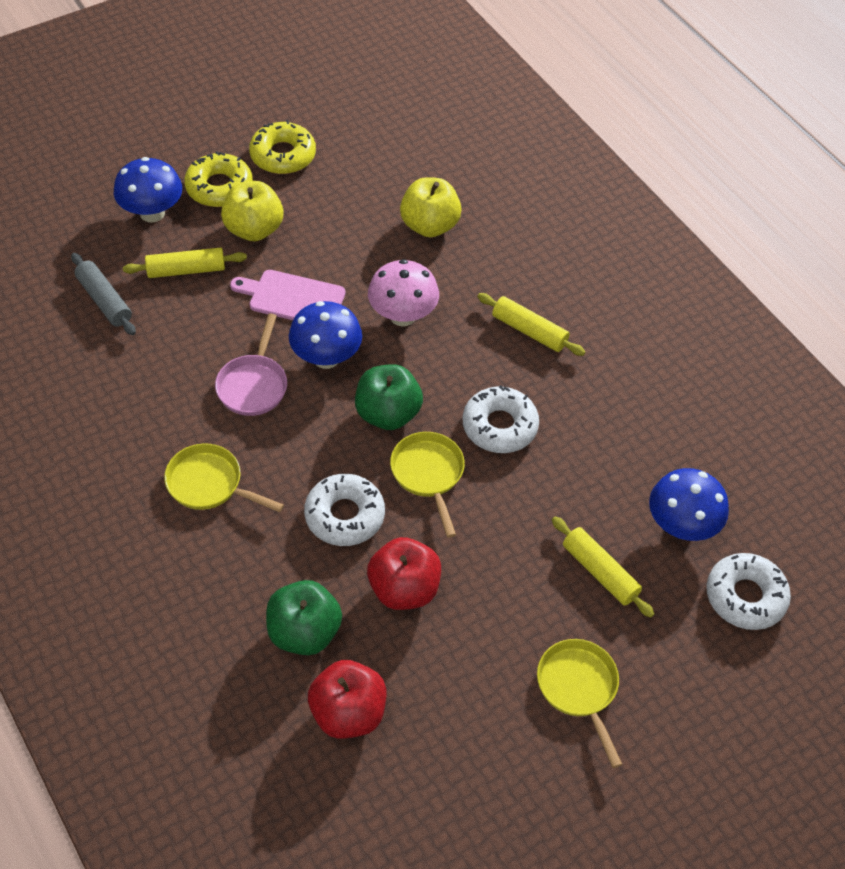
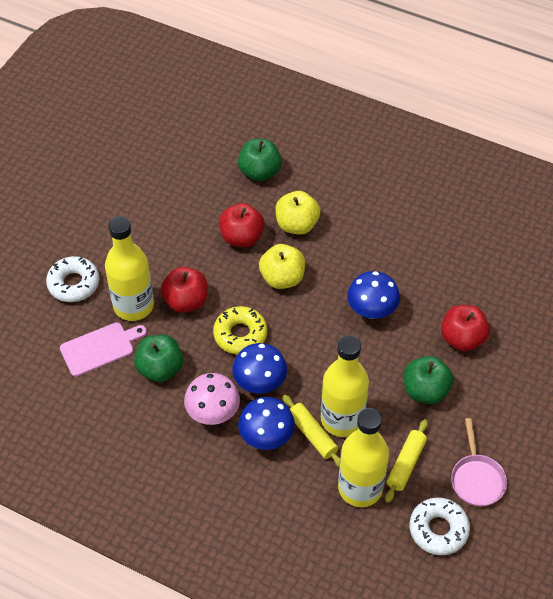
green apple: 2 -> 3
grey rolling pin: 1 -> 0
red apple: 2 -> 3
white donut: 3 -> 2
yellow bottle: 0 -> 3
yellow donut: 2 -> 1
yellow pan: 3 -> 0
yellow rolling pin: 3 -> 2

